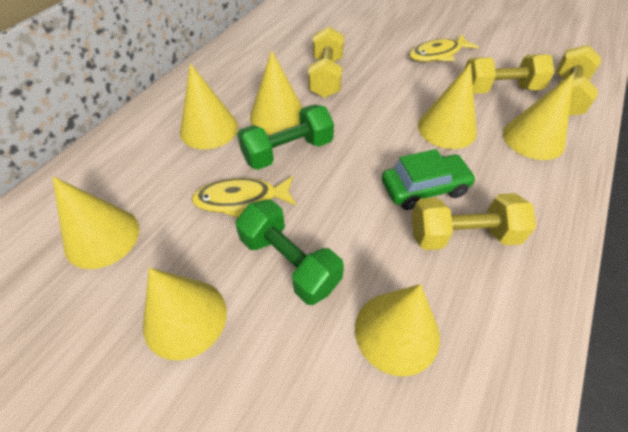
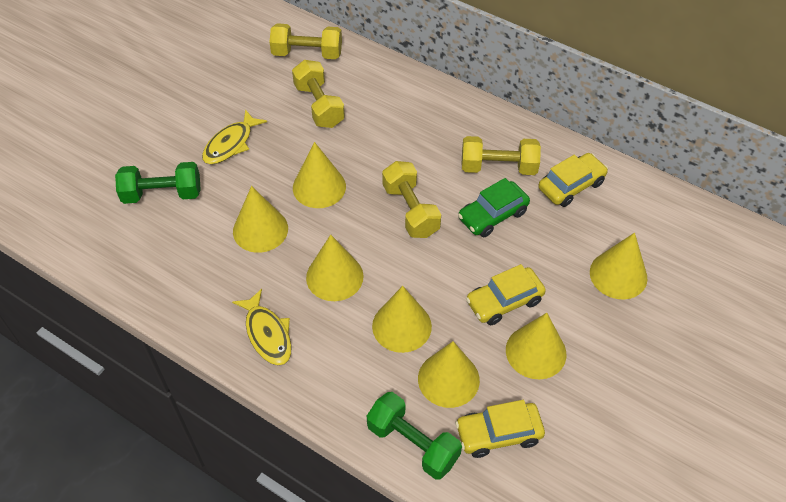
yellow car: 0 -> 3

